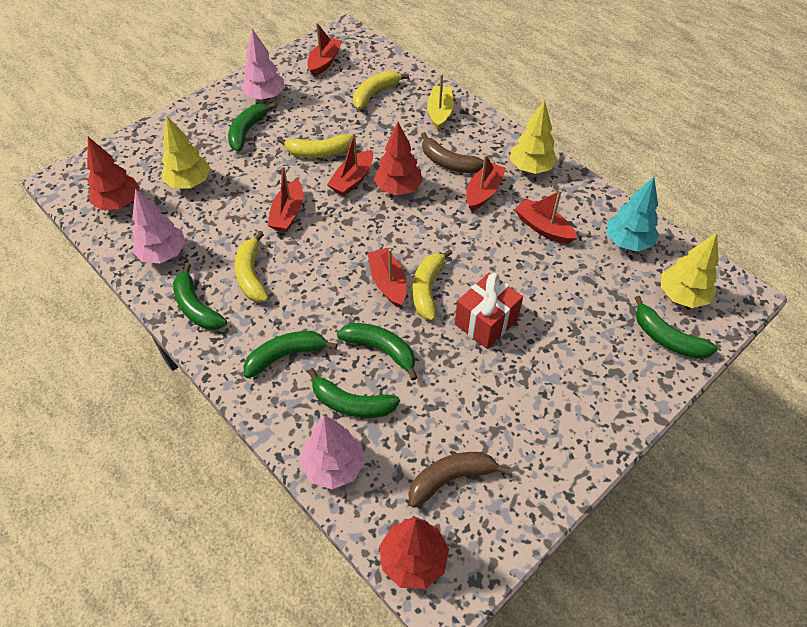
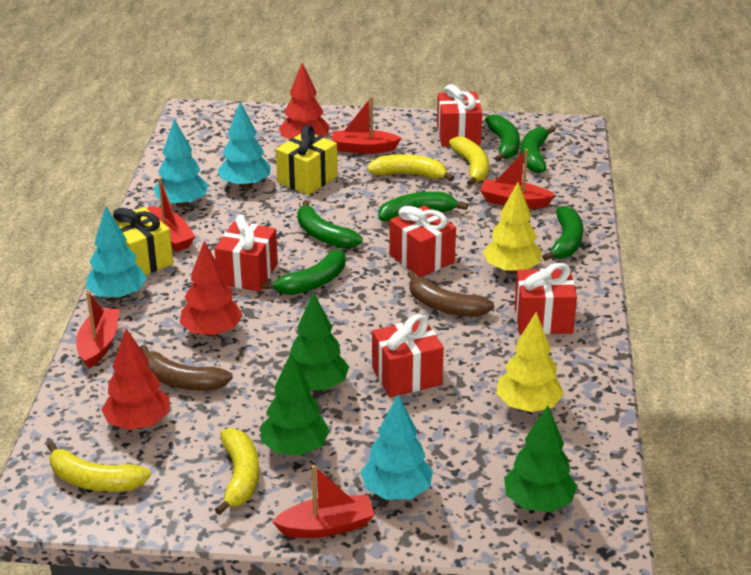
green tree: 0 -> 3
pink tree: 3 -> 0
red boat: 6 -> 5
red gift: 1 -> 5
turquoise tree: 1 -> 4
yellow boat: 1 -> 0
yellow gift: 0 -> 2
yellow tree: 3 -> 2

